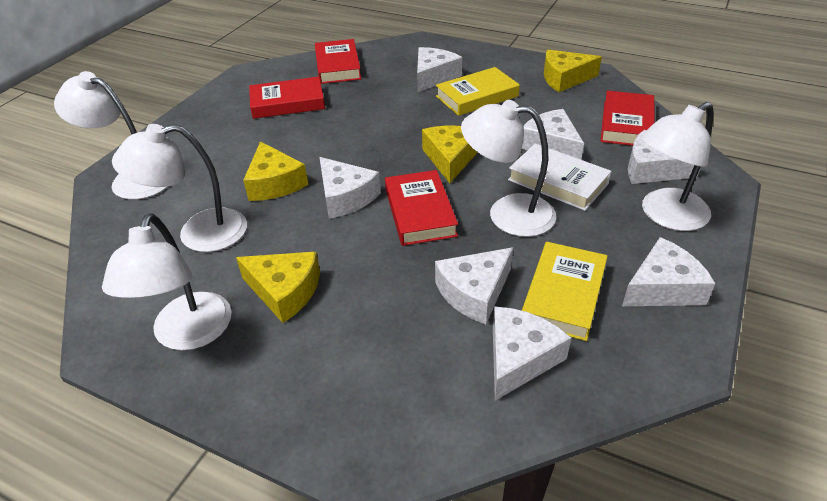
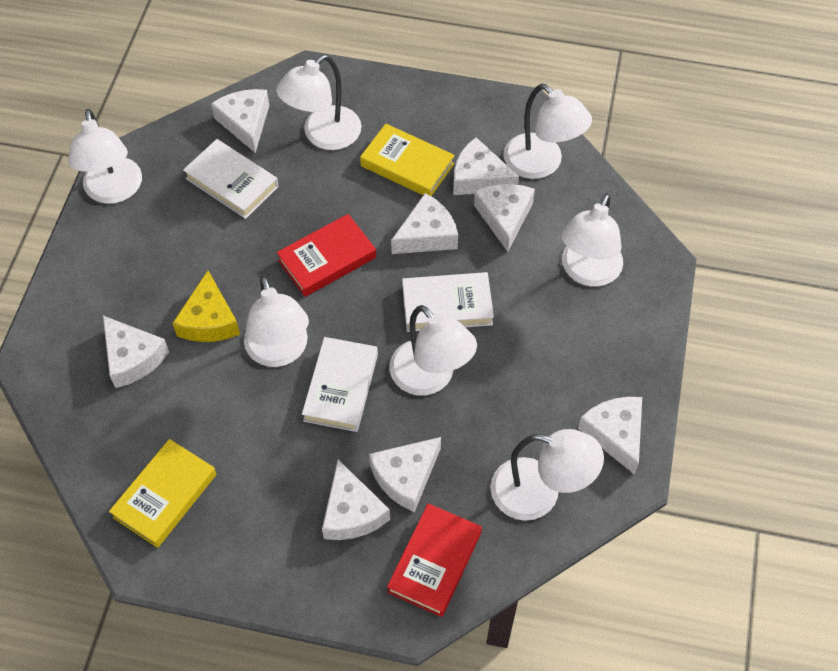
red book: 4 -> 2
white book: 1 -> 3
white cheese: 7 -> 8
white lamp: 5 -> 7
yellow cheese: 4 -> 1

